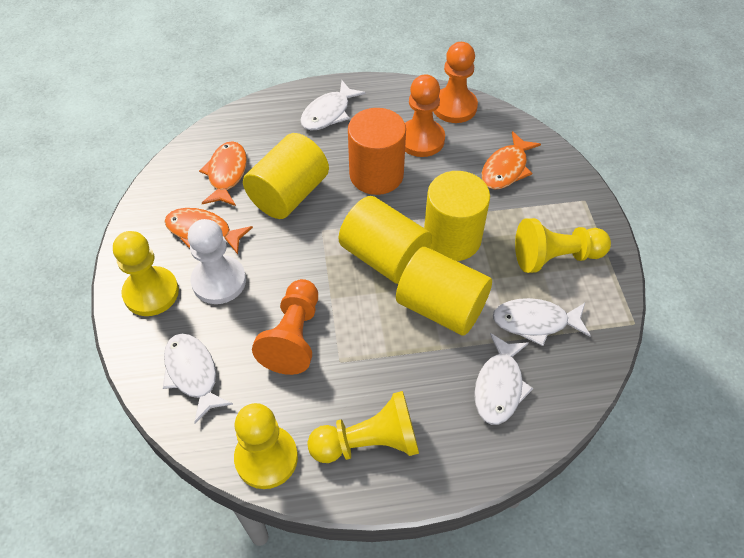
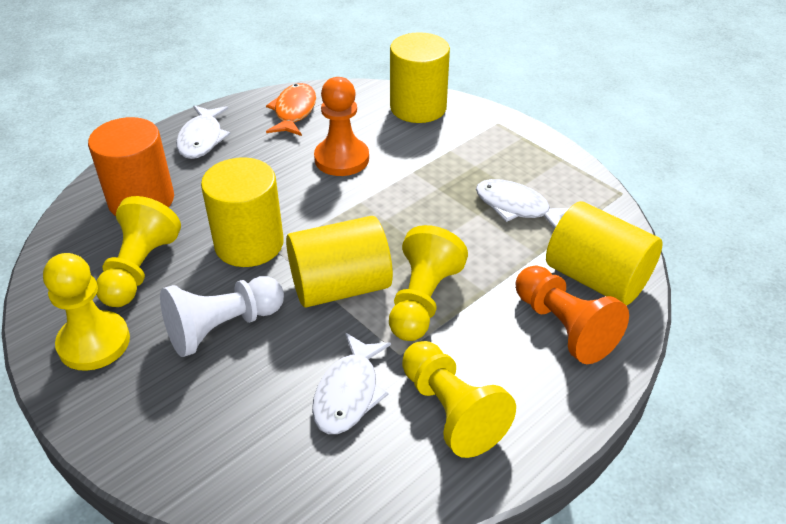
orange fish: 3 -> 1
orange pawn: 3 -> 2
white fish: 4 -> 3

